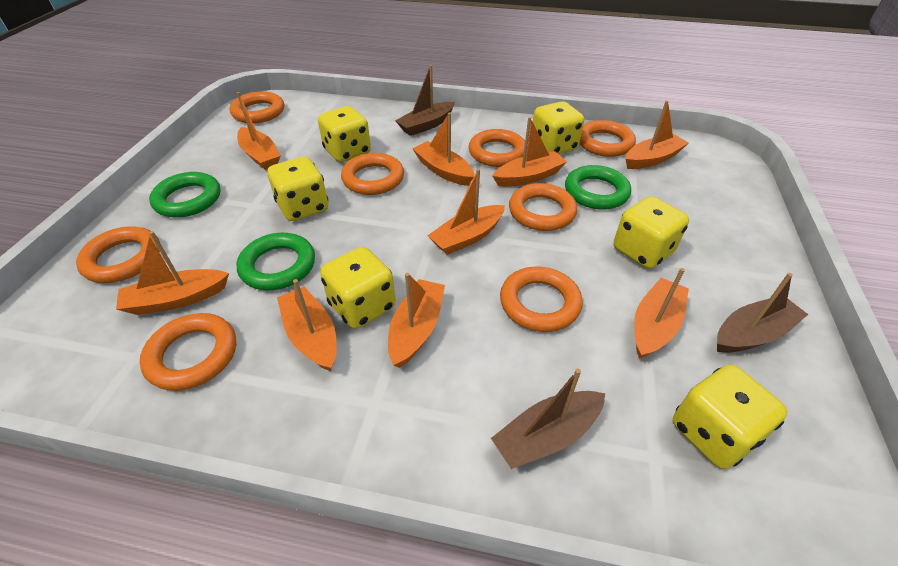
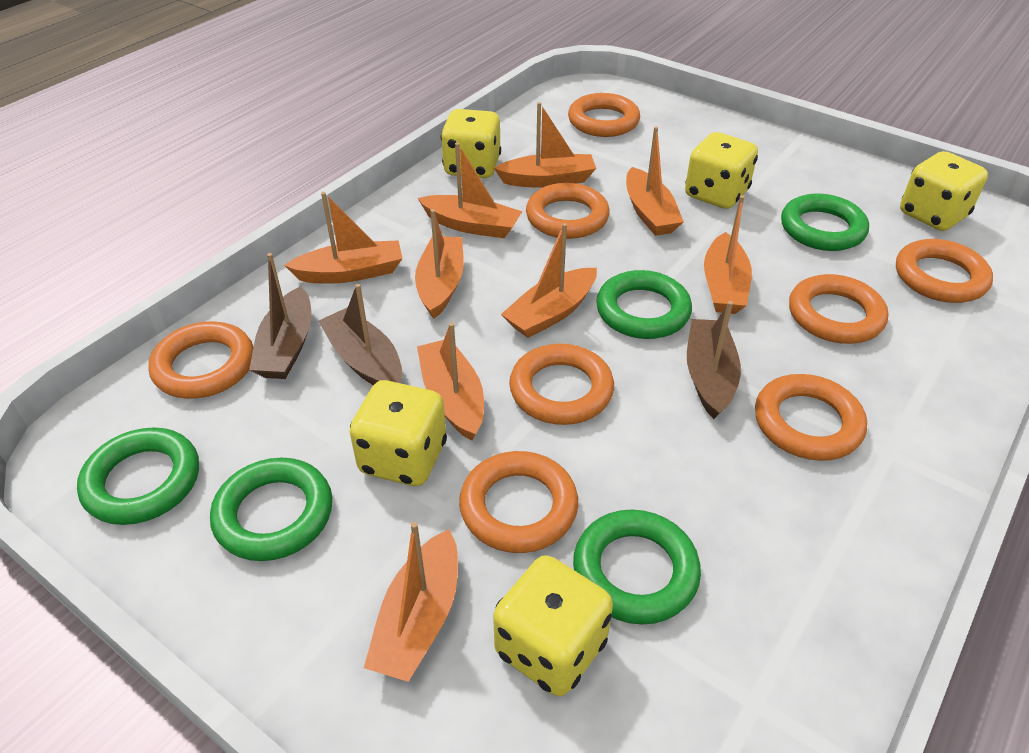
green ring: 3 -> 5
yellow dice: 6 -> 5

